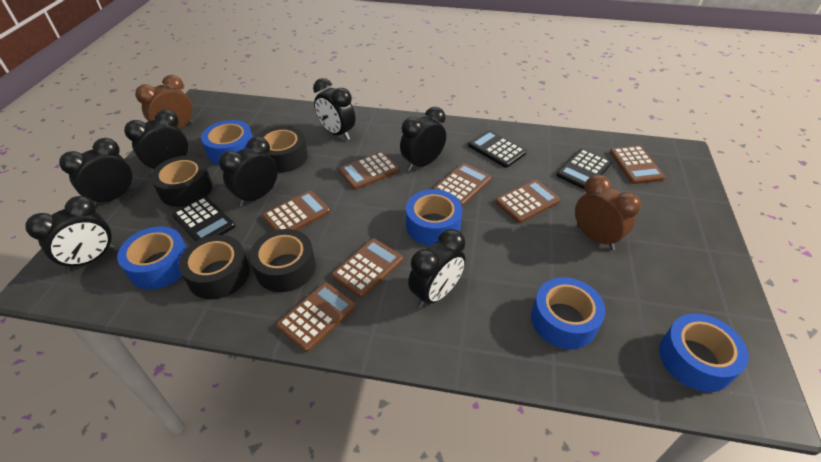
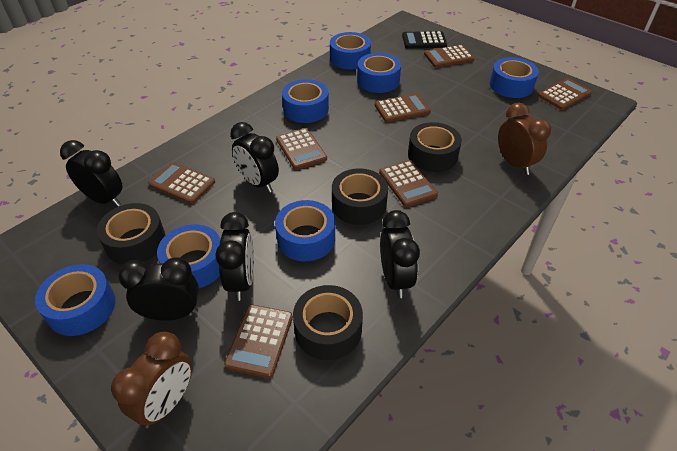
black calculator: 3 -> 1
black clock: 7 -> 5
blue tape: 5 -> 7

